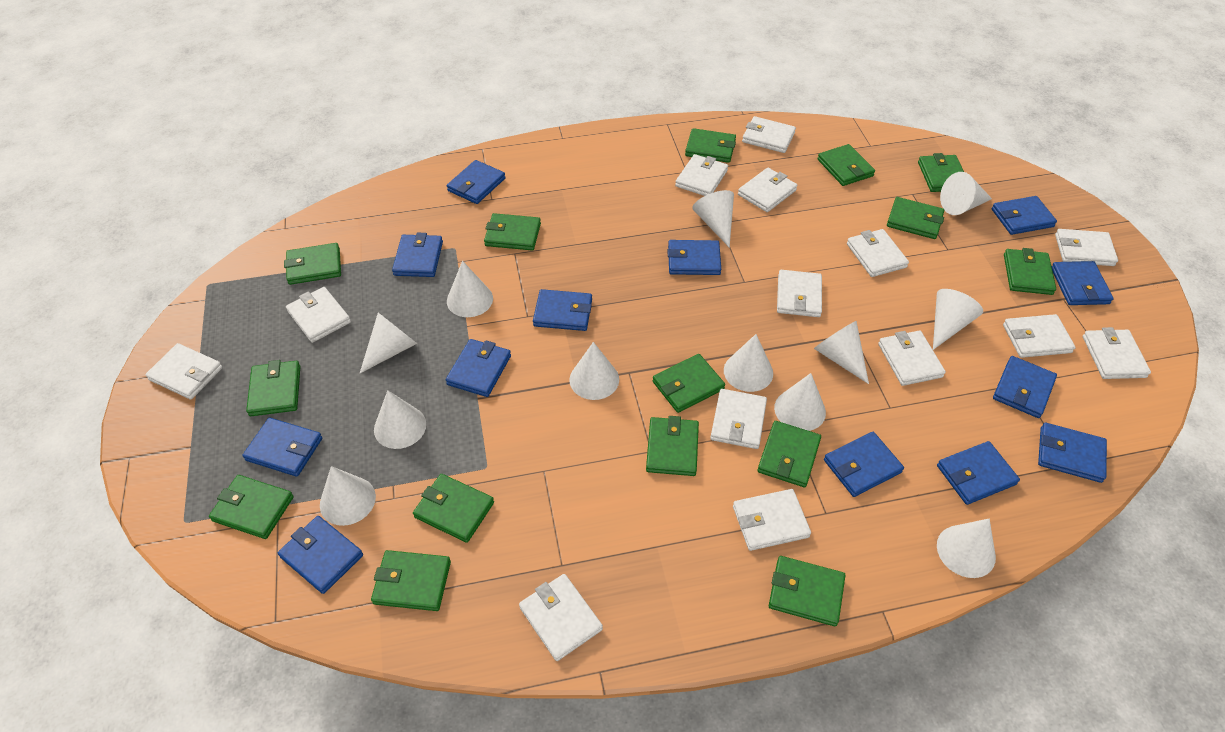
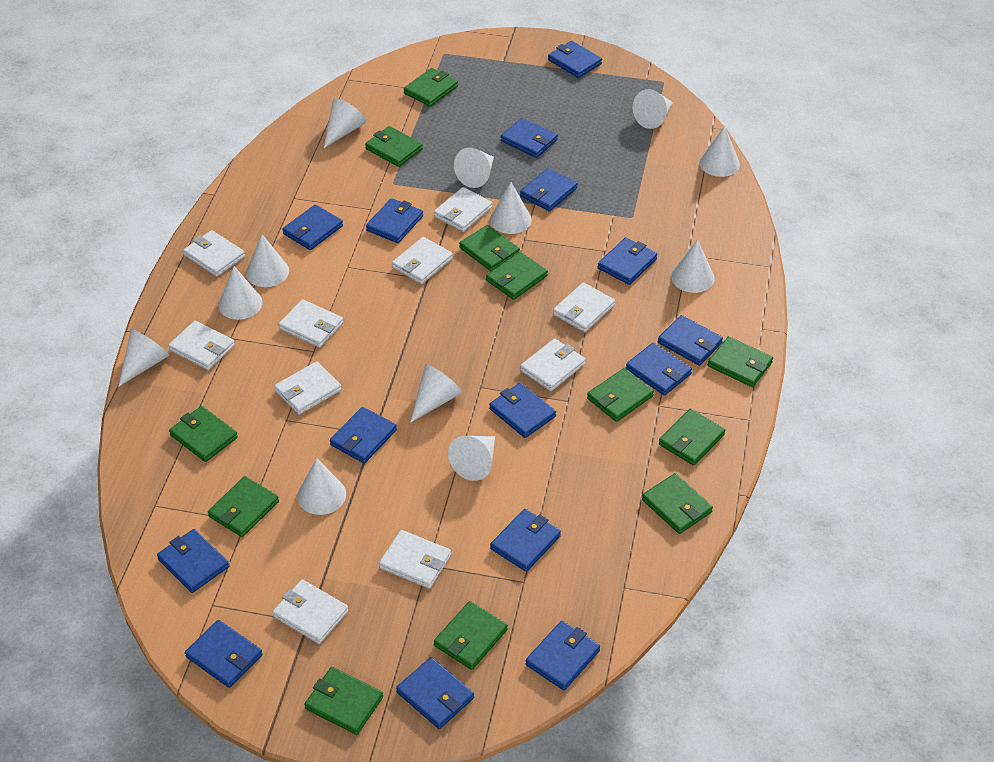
blue wallet: 13 -> 15
green wallet: 15 -> 12
white wallet: 14 -> 10

